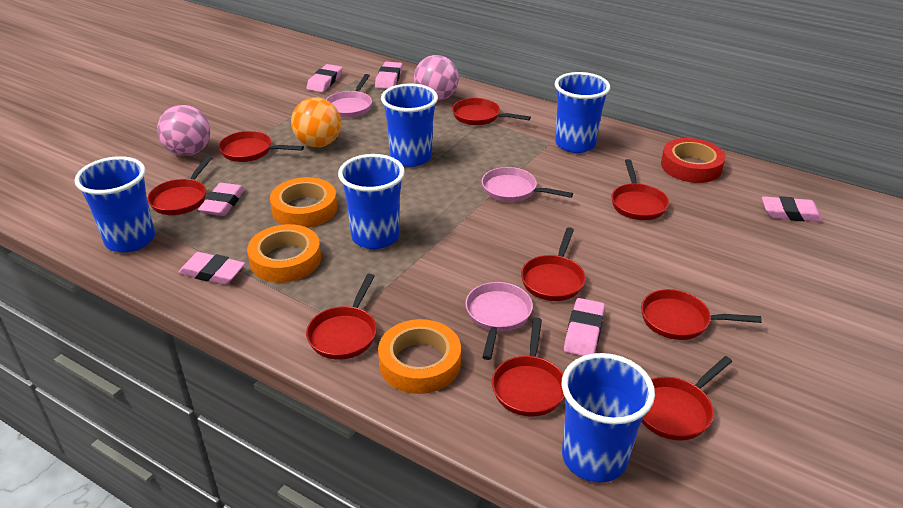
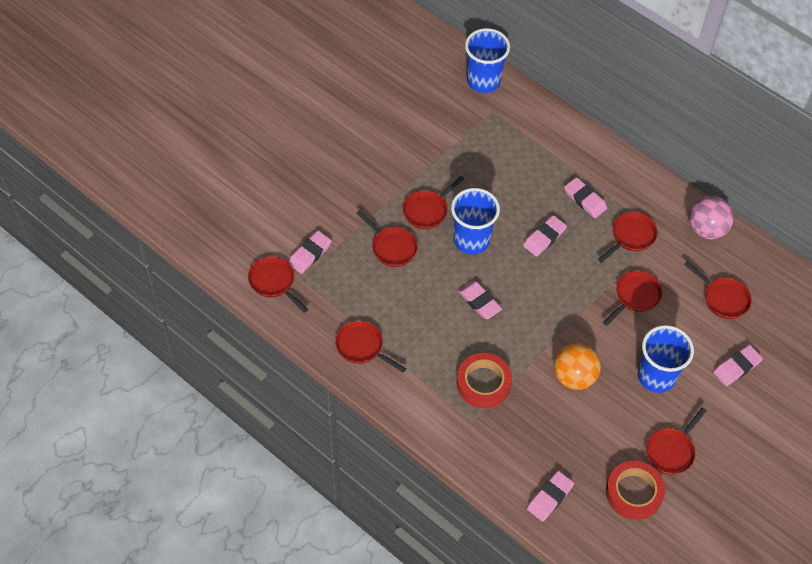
blue cup: 5 -> 3
orange tape: 3 -> 0
pink ball: 2 -> 1
pink pan: 3 -> 0
red pan: 9 -> 8
red tape: 1 -> 2

